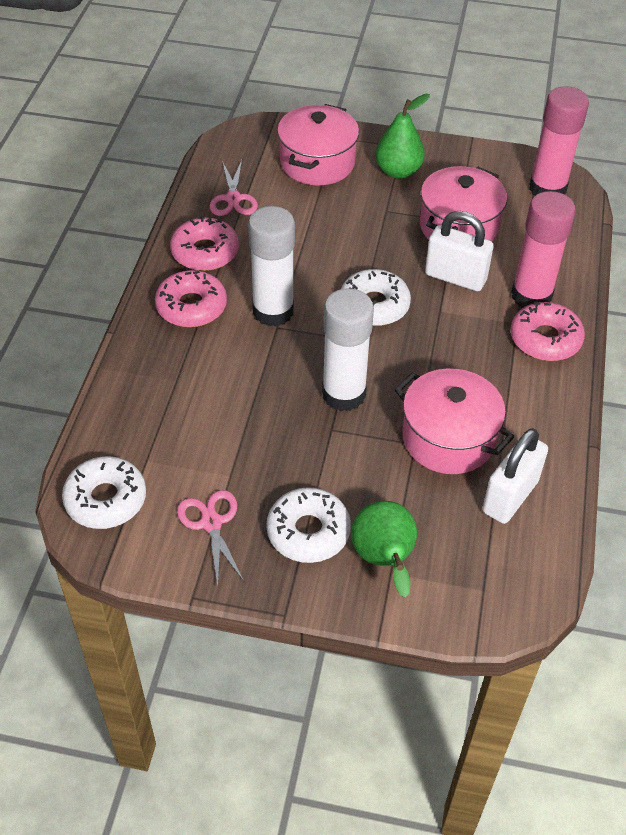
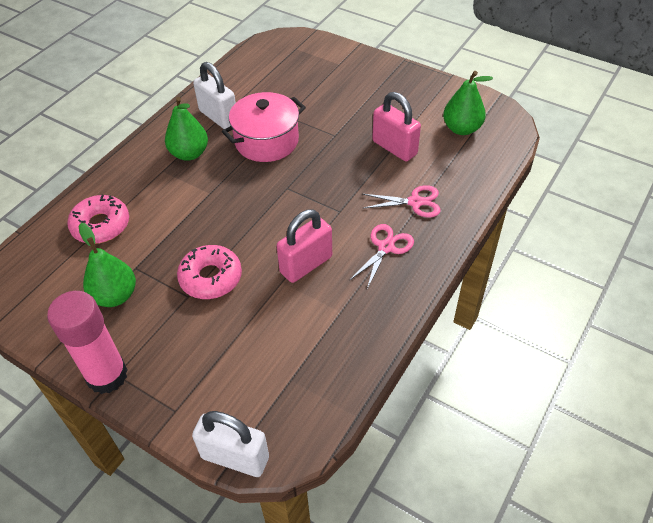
green pear: 2 -> 3
pink donut: 3 -> 2
pink glue stick: 2 -> 1
pink padlock: 0 -> 2
pink pot: 3 -> 1
white donut: 3 -> 0
white glue stick: 2 -> 0

